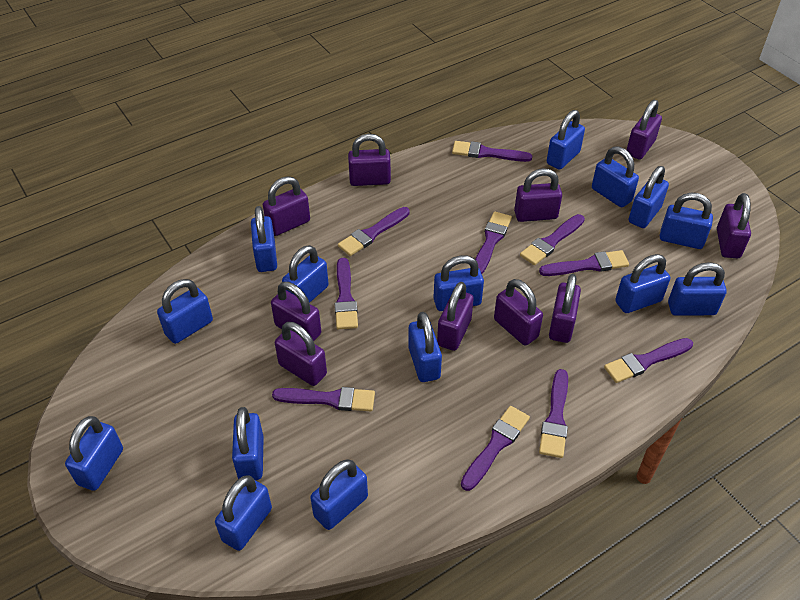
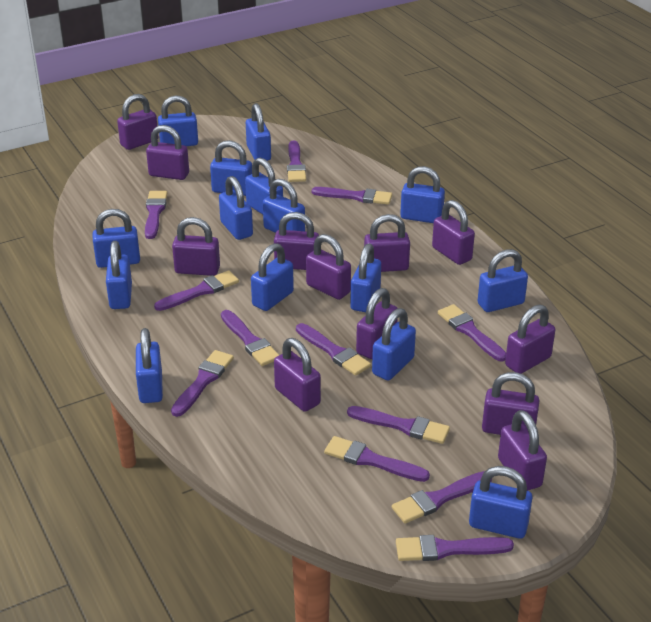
purple brush: 10 -> 12
purple padlock: 10 -> 12

